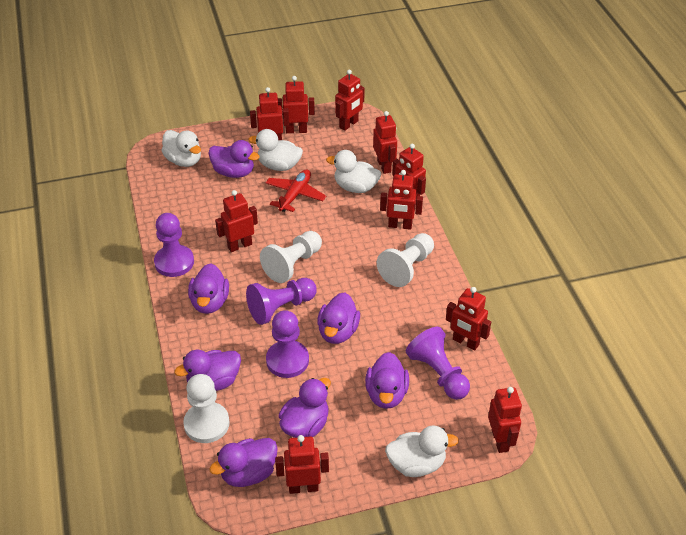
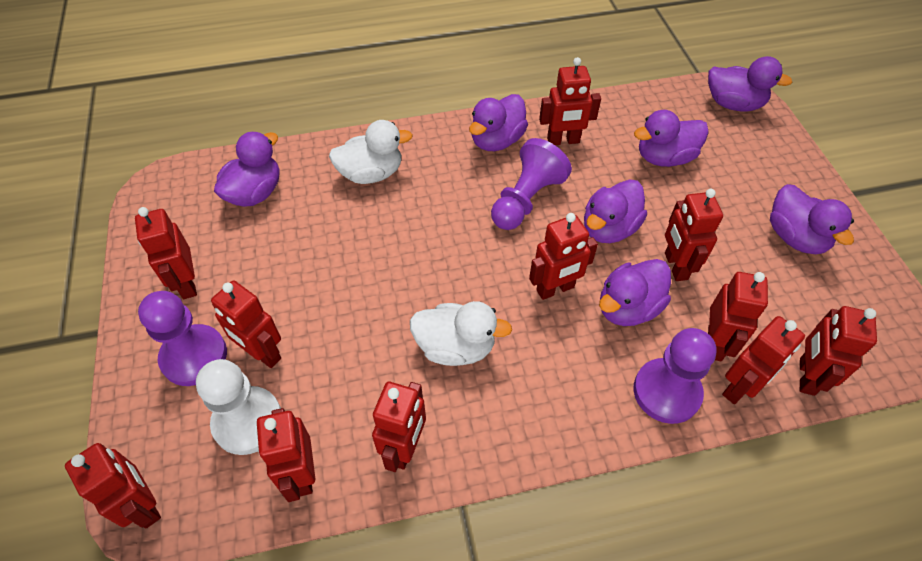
purple pawn: 4 -> 3
red plane: 1 -> 0
red robot: 10 -> 11
white duck: 4 -> 2
white pawn: 3 -> 1

